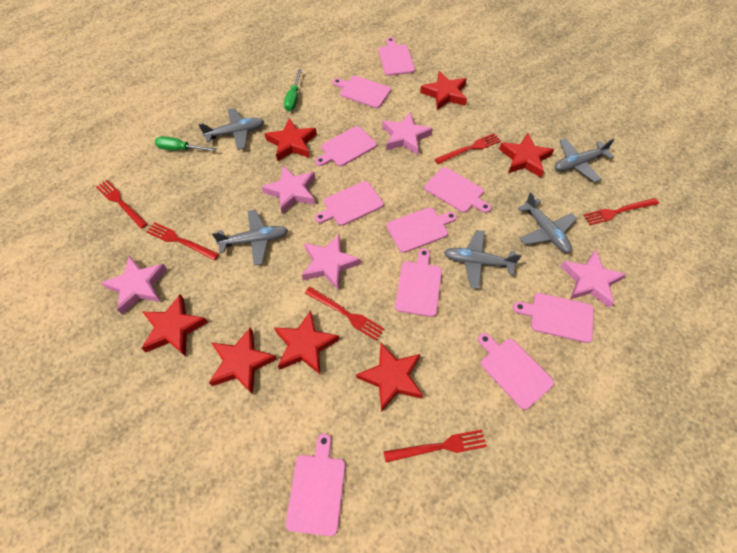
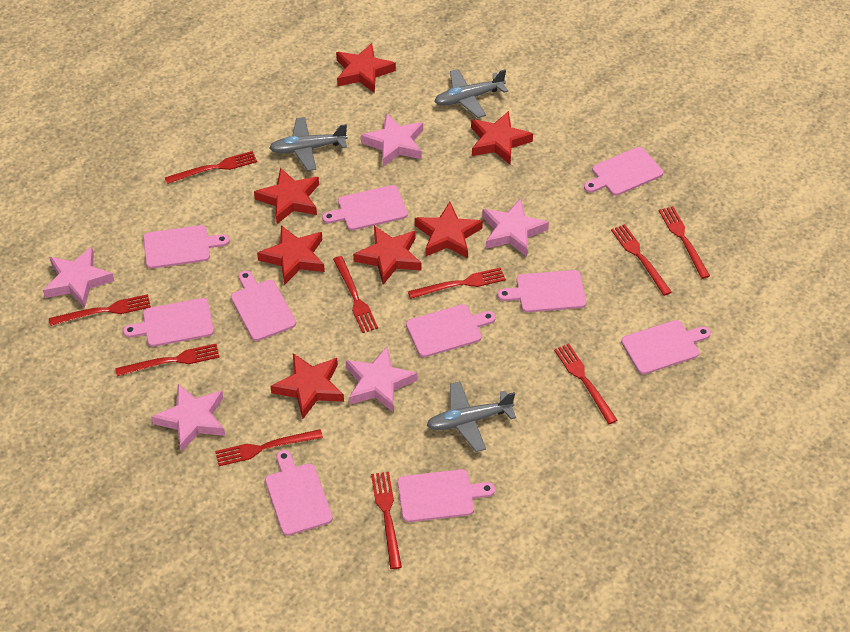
green screwdriver: 2 -> 0
grey plane: 5 -> 3
red fork: 6 -> 10

